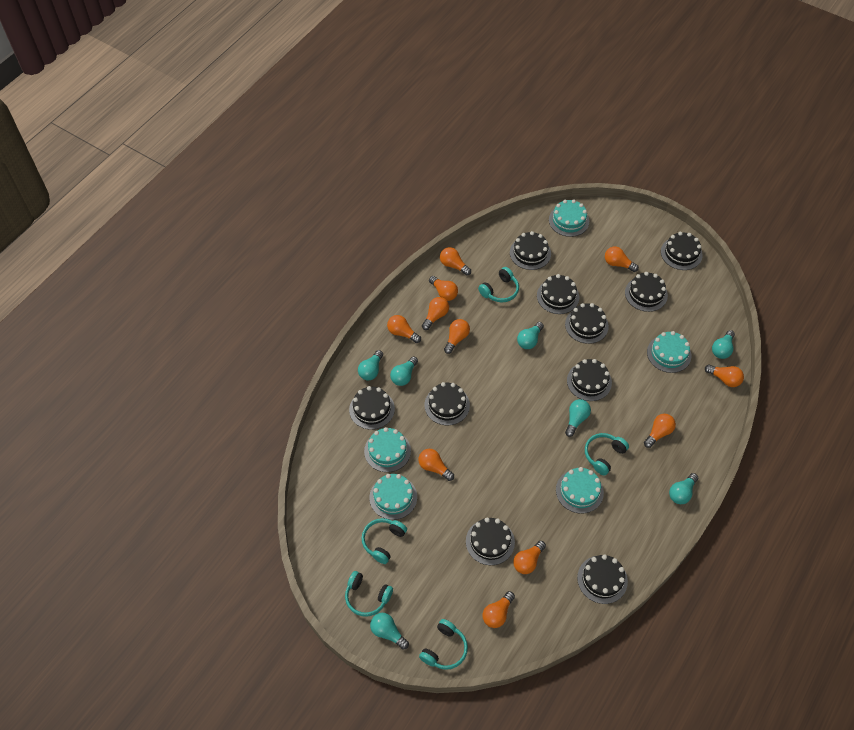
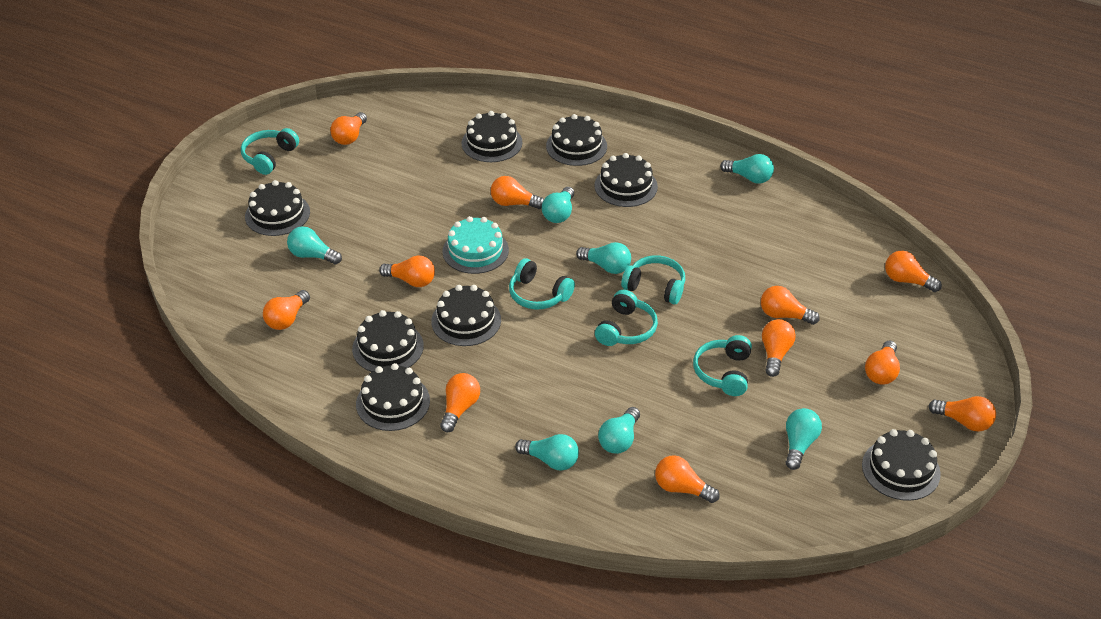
black cake: 10 -> 8
turquoise cake: 5 -> 1

